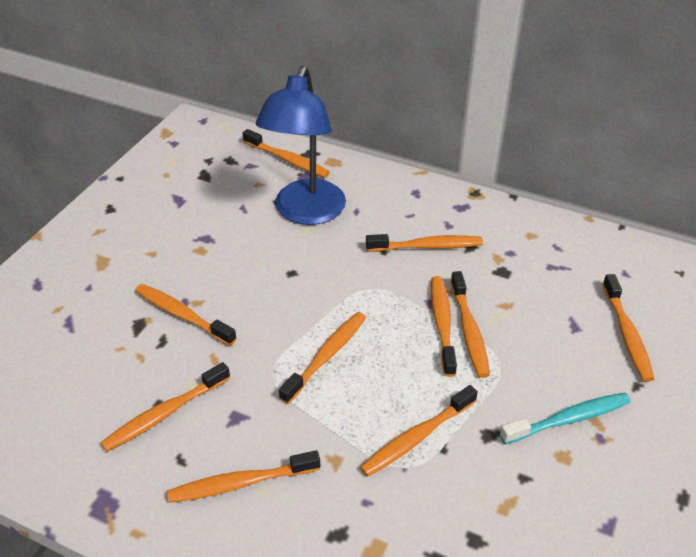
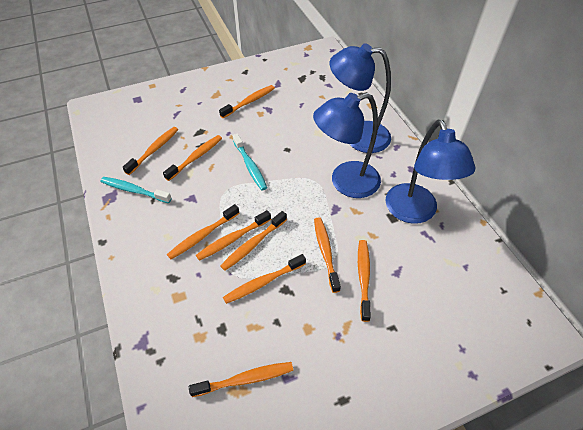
blue lamp: 1 -> 3
turquoise toothbrush: 1 -> 2

